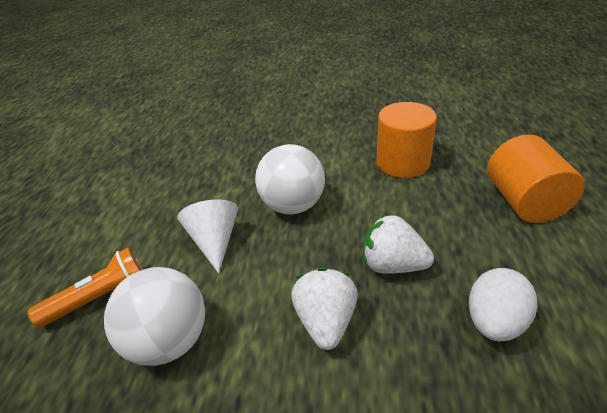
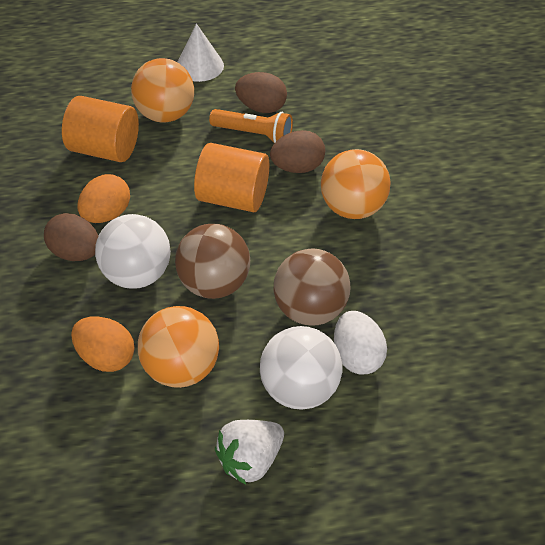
brown ball: 0 -> 2
brown egg: 0 -> 3
orange ball: 0 -> 3
orange egg: 0 -> 2
white strawberry: 2 -> 1

